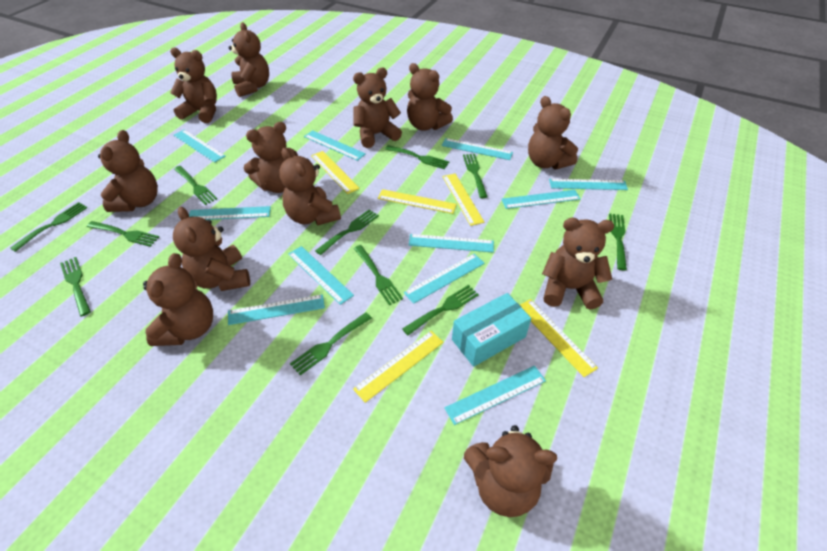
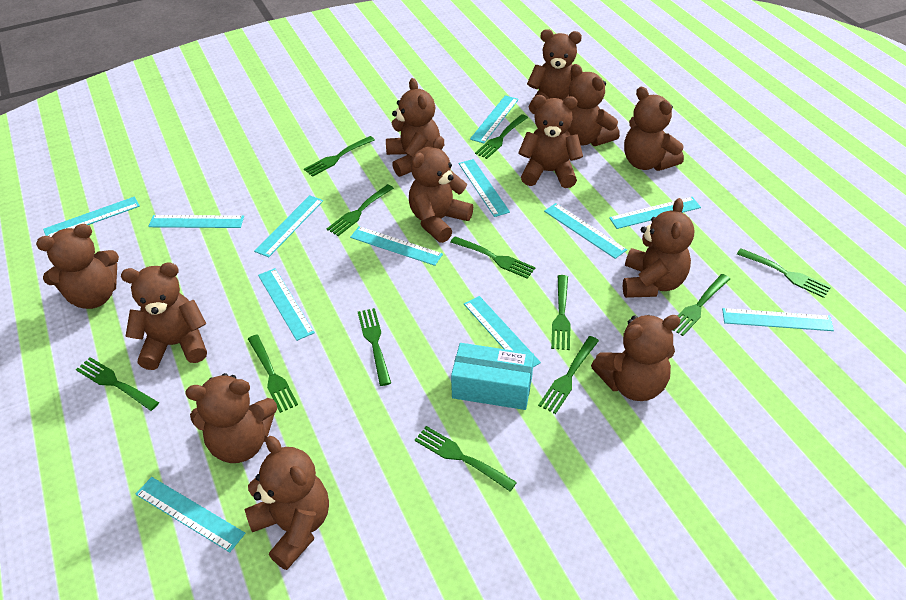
green fork: 11 -> 12
turquoise ruler: 11 -> 12
yellow ruler: 5 -> 0

